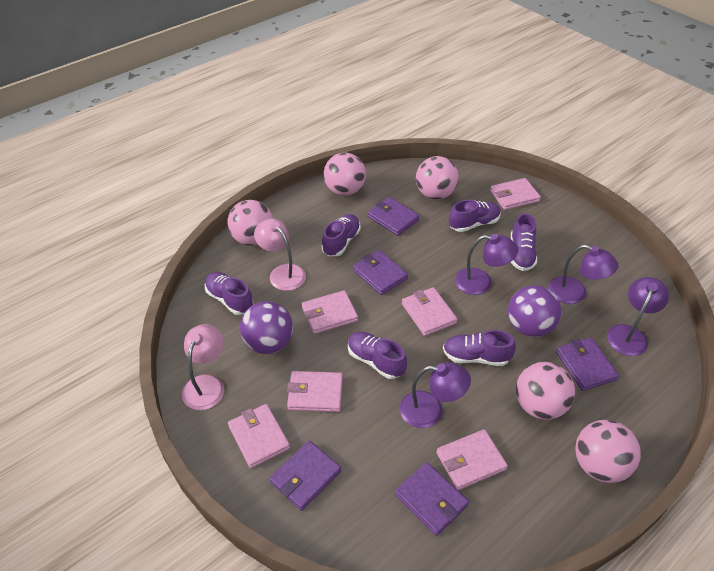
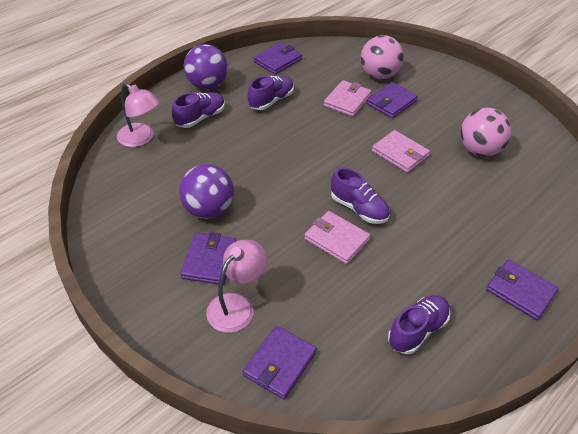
pink ball: 5 -> 2
pink wallet: 6 -> 3
purple lamp: 4 -> 0
purple shoe: 6 -> 4

